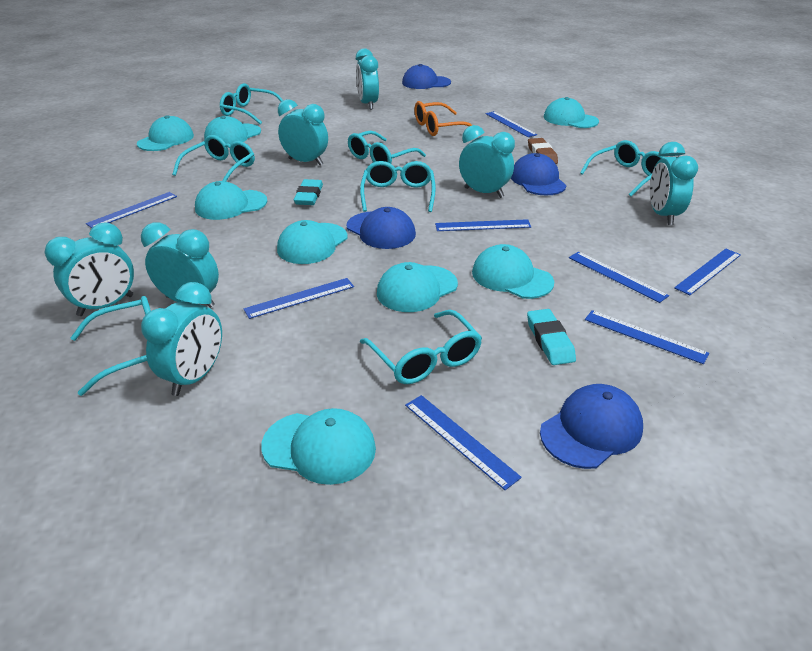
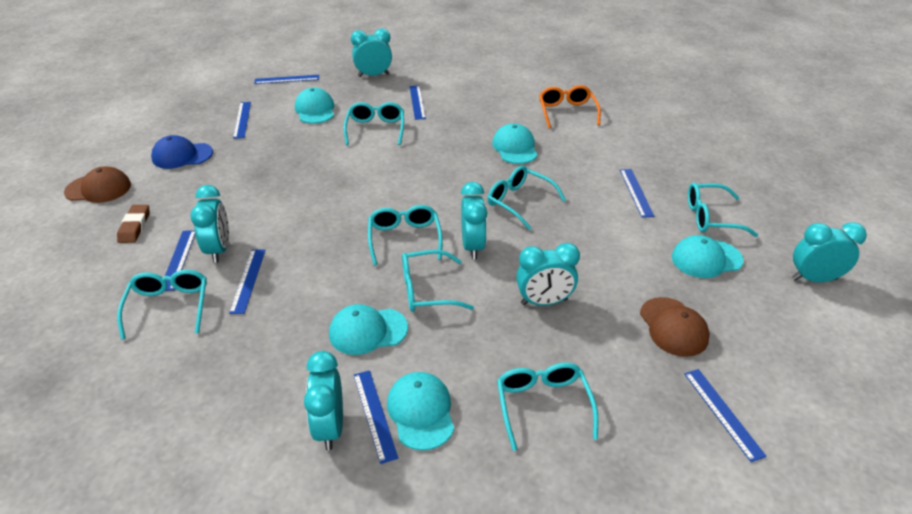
blue cap: 4 -> 1
brown cap: 0 -> 2
turquoise cap: 8 -> 5
turquoise clock: 7 -> 6
turquoise eraser: 2 -> 0

